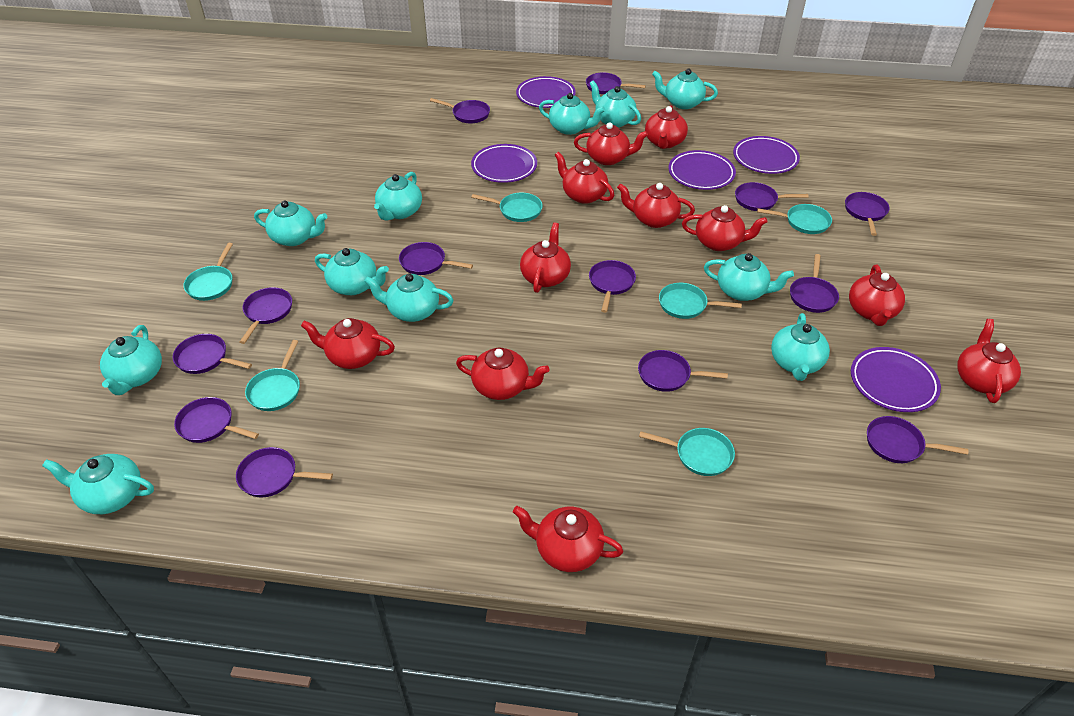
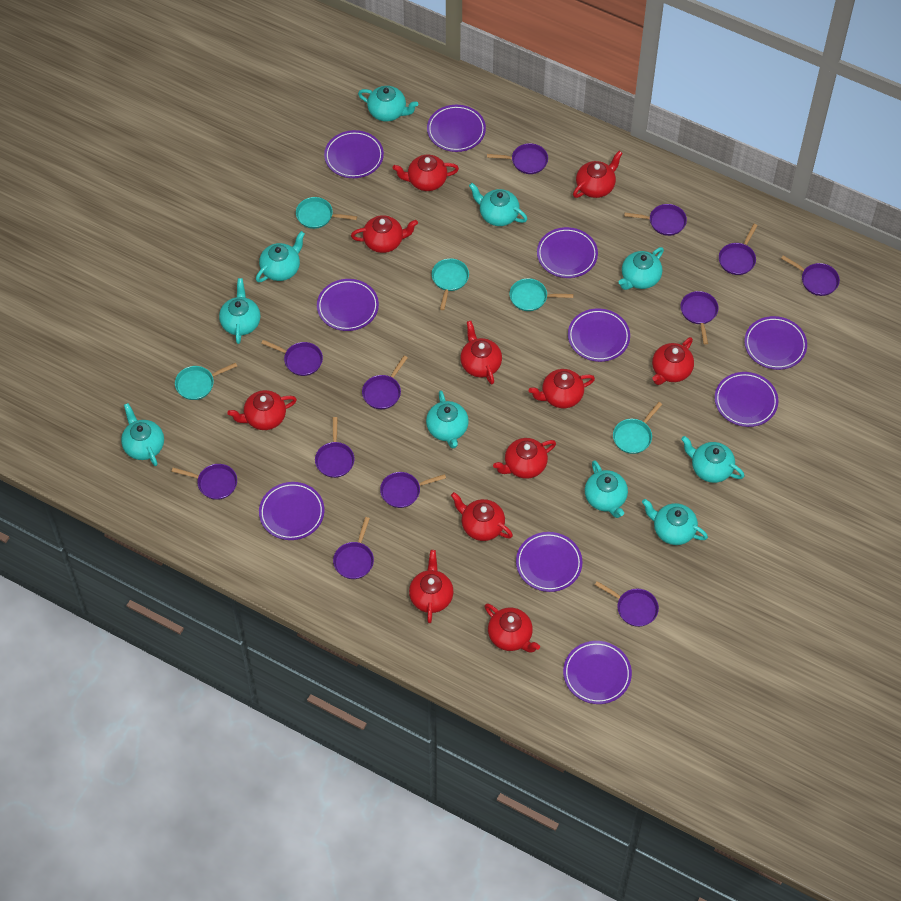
purple pan: 13 -> 12
purple plate: 5 -> 10
turquoise pan: 6 -> 5
turquoise teapot: 11 -> 10

